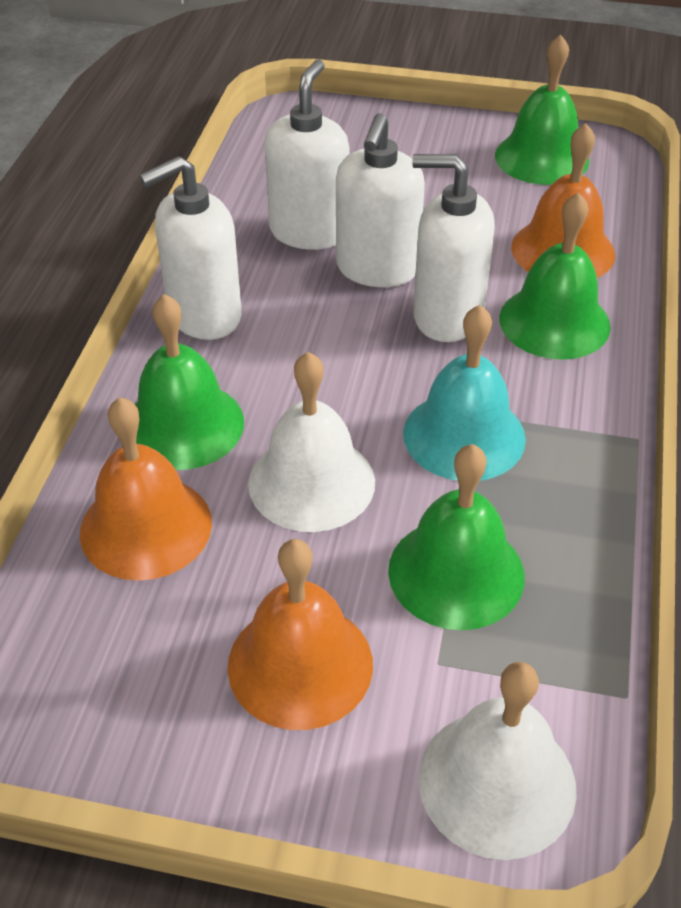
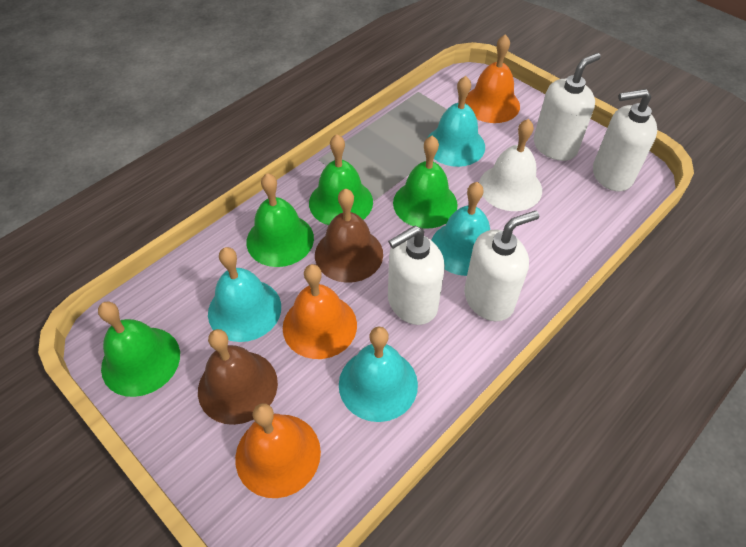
brown bell: 0 -> 2
turquoise bell: 1 -> 4
white bell: 2 -> 1

